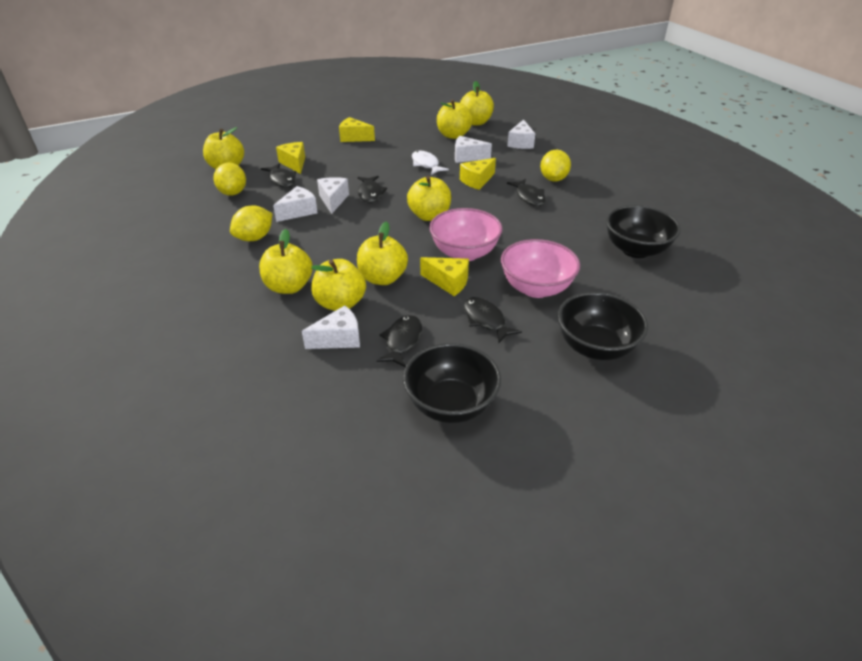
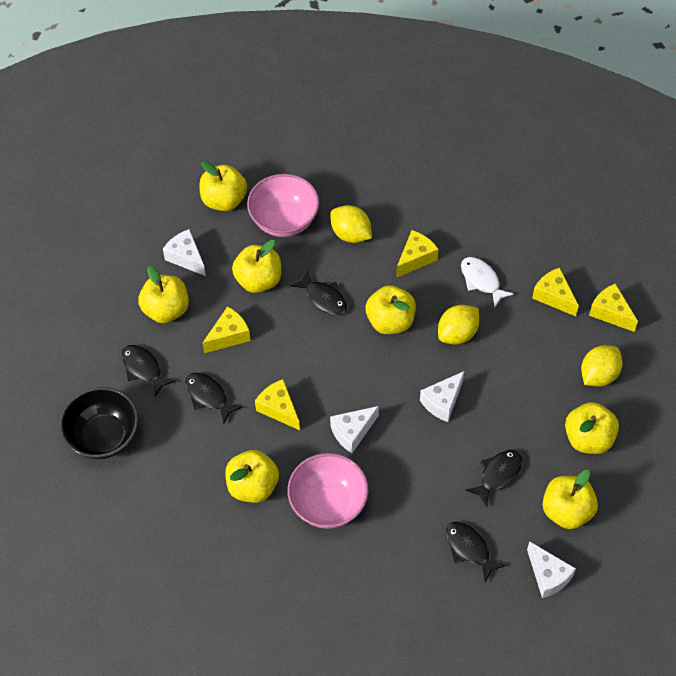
black bowl: 3 -> 1
white cheese: 5 -> 4
yellow cheese: 4 -> 5

